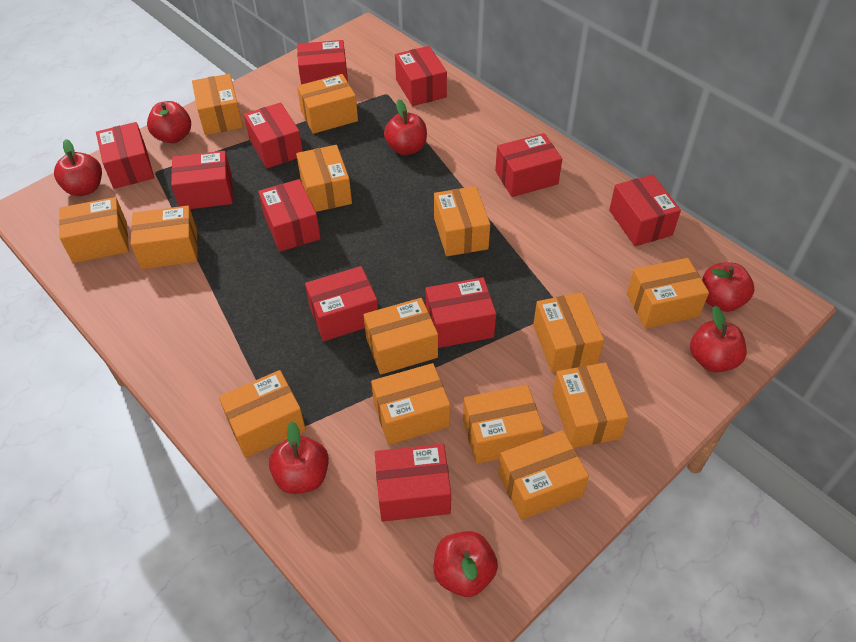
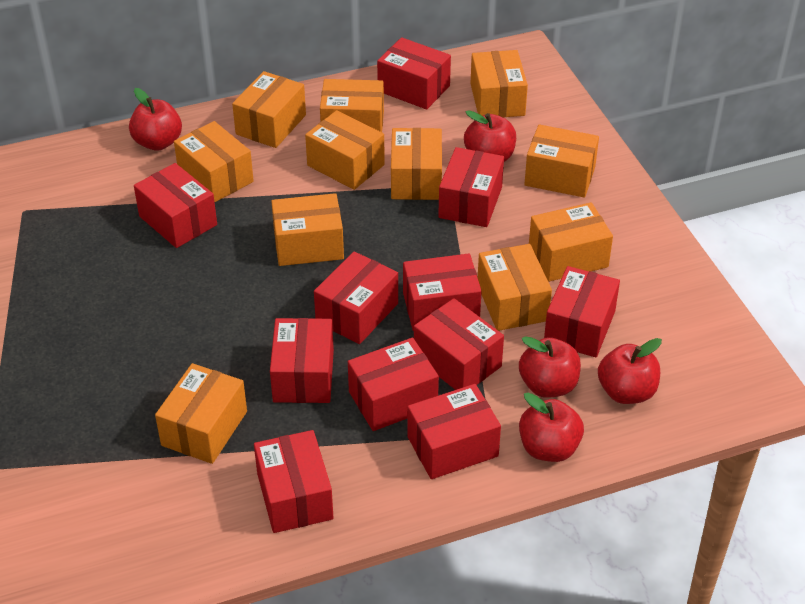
orange box: 14 -> 11
red apple: 7 -> 5

